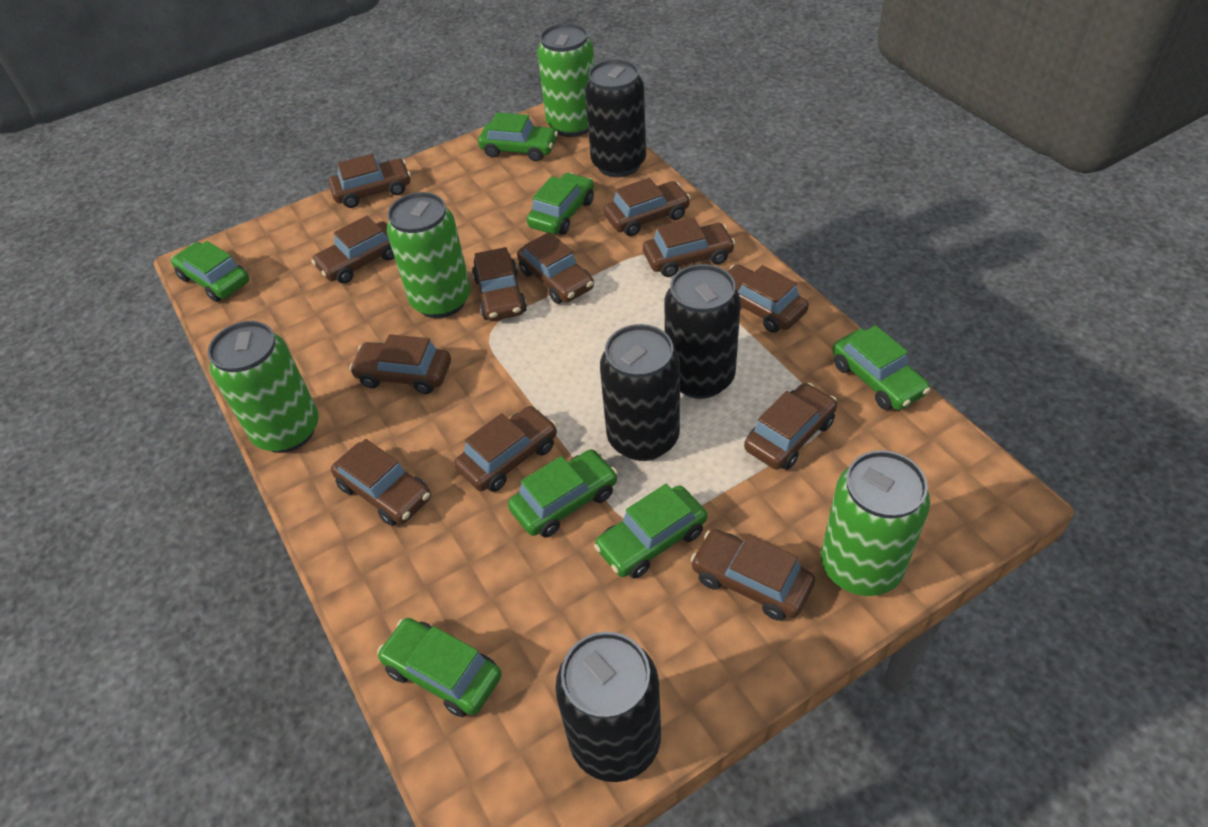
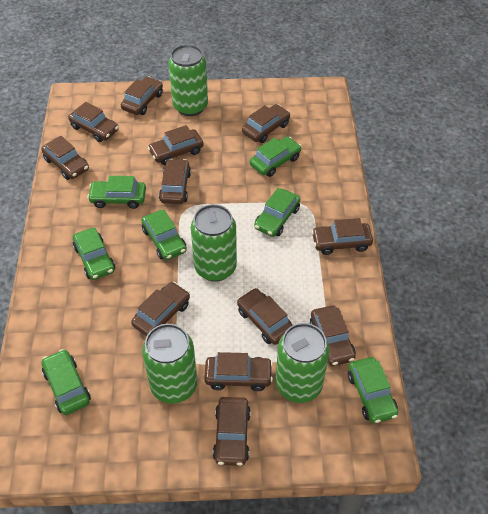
black can: 4 -> 0

